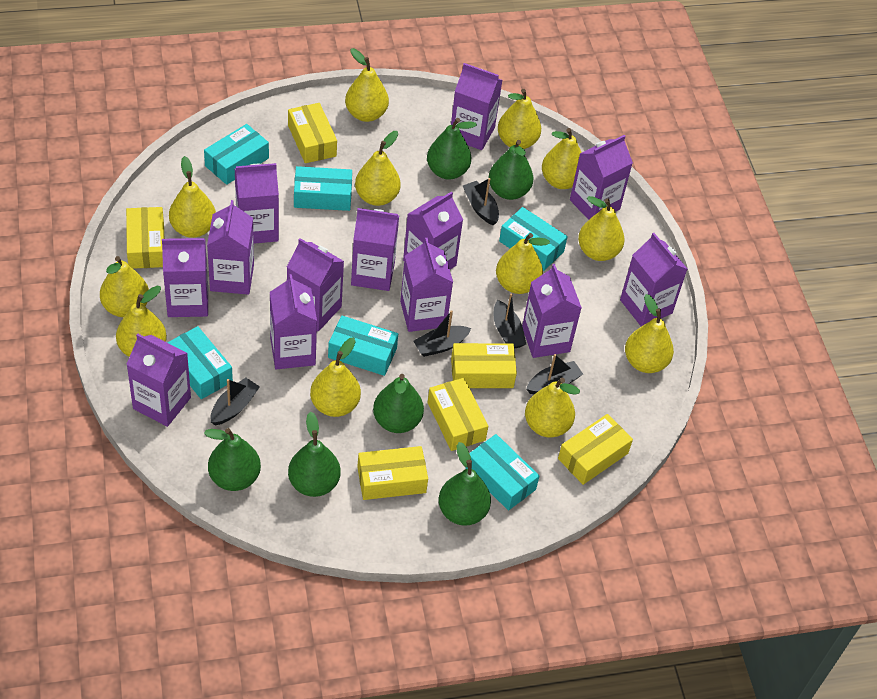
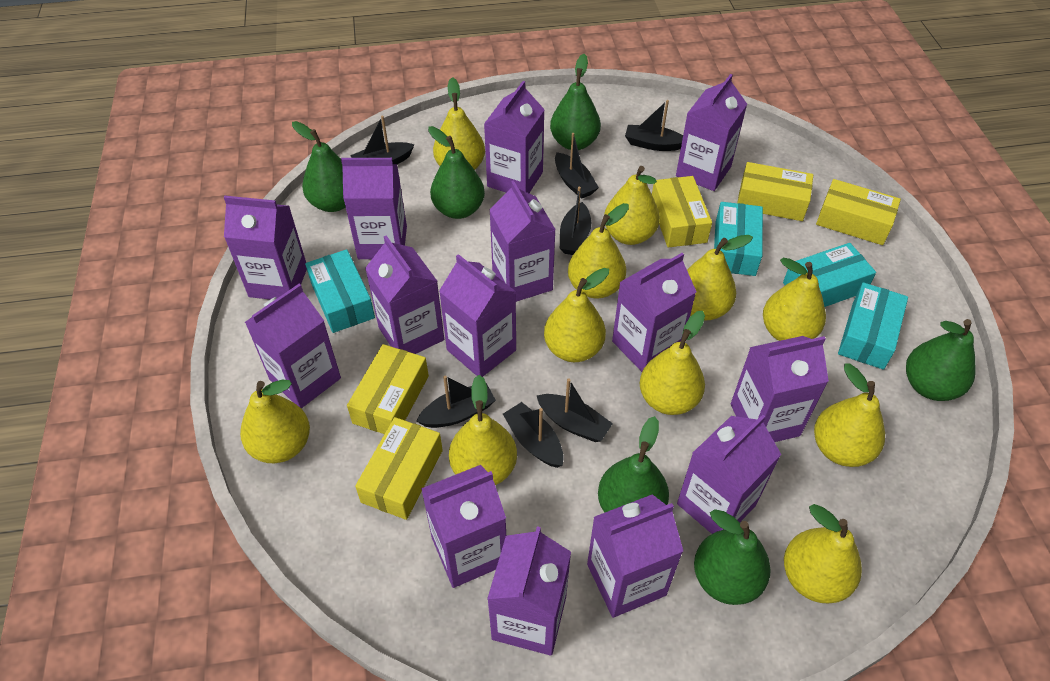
black boat: 5 -> 7
purple carton: 13 -> 14
turquoise box: 6 -> 4
yellow box: 6 -> 5
yellow pear: 12 -> 11

